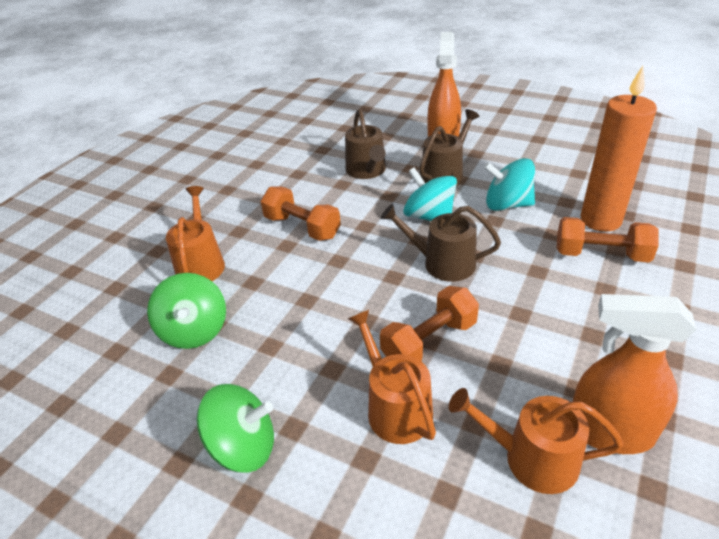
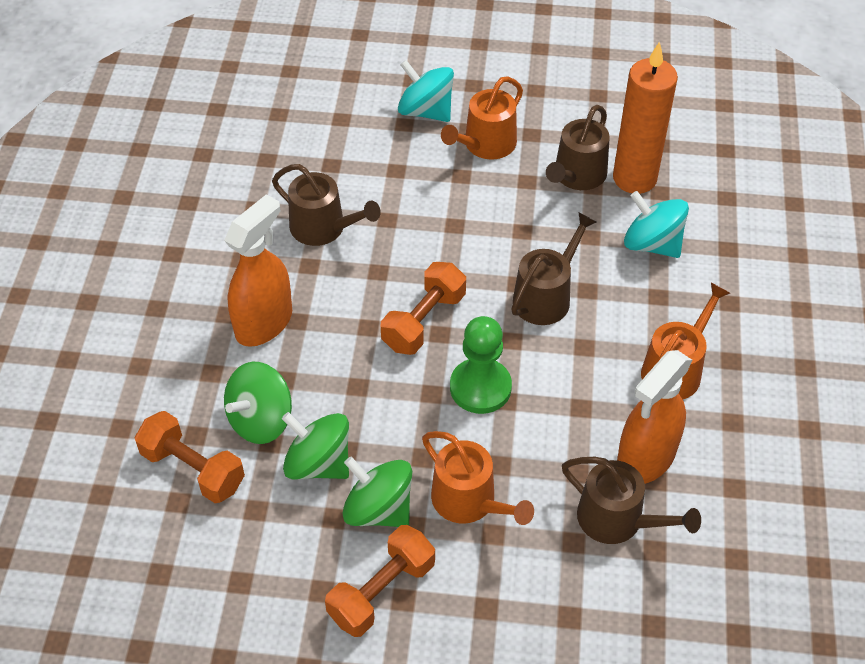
brown watering can: 3 -> 4
green pawn: 0 -> 1
green spinning top: 2 -> 3

